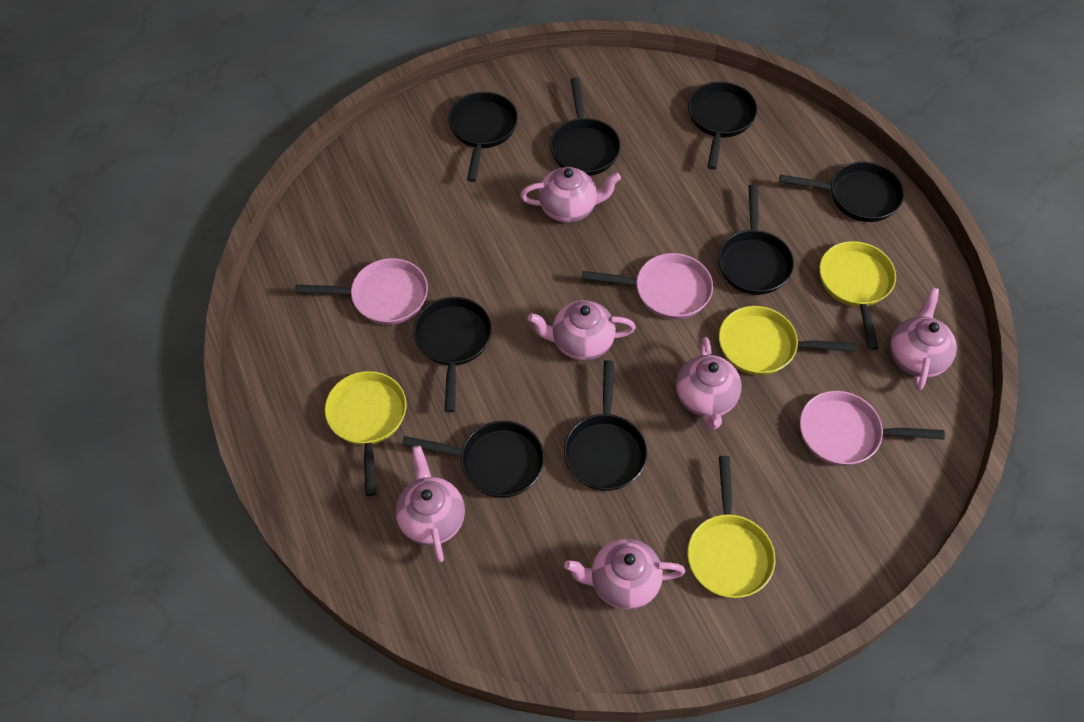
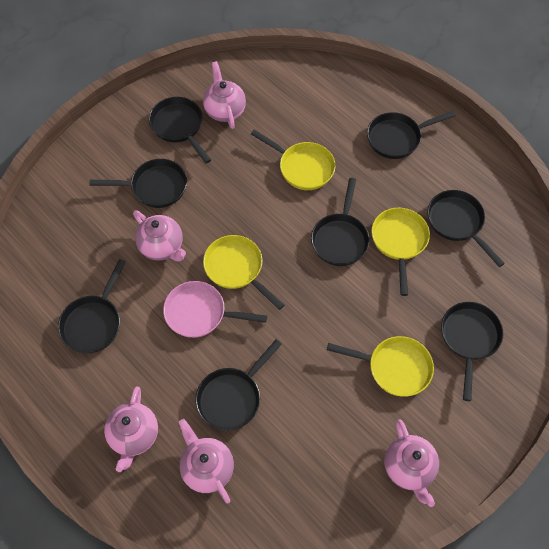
pink pan: 3 -> 1
pink teapot: 6 -> 5

